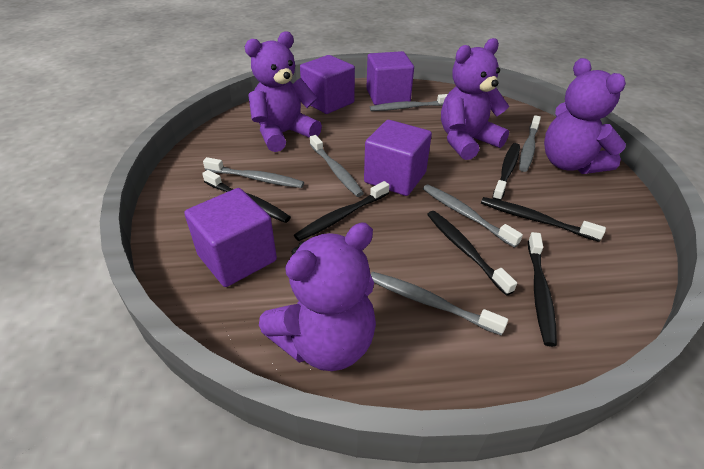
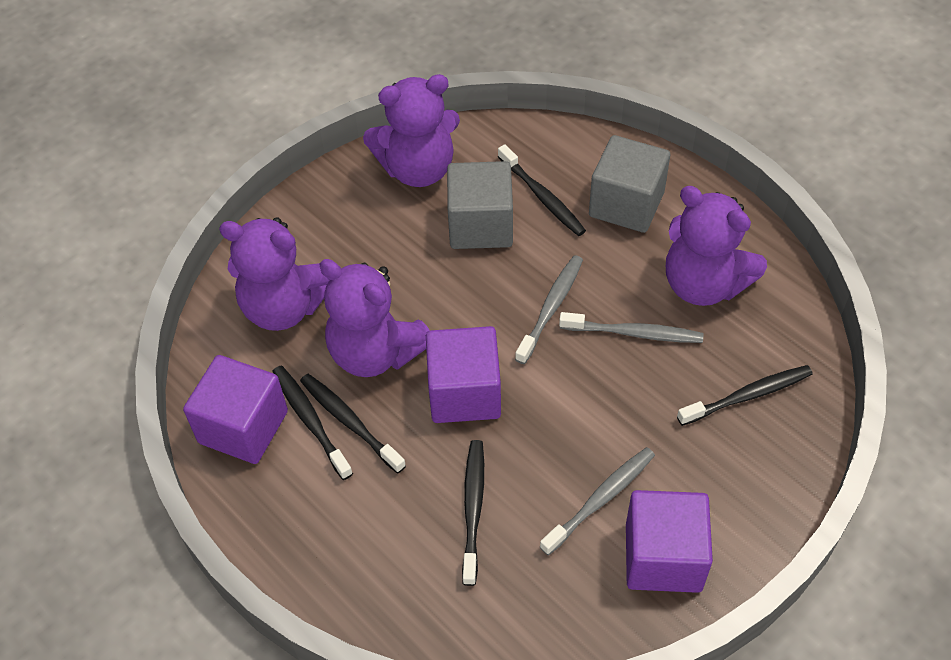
black toothbrush: 6 -> 5
grey cube: 0 -> 2
grey toothbrush: 6 -> 3
purple cube: 4 -> 3

